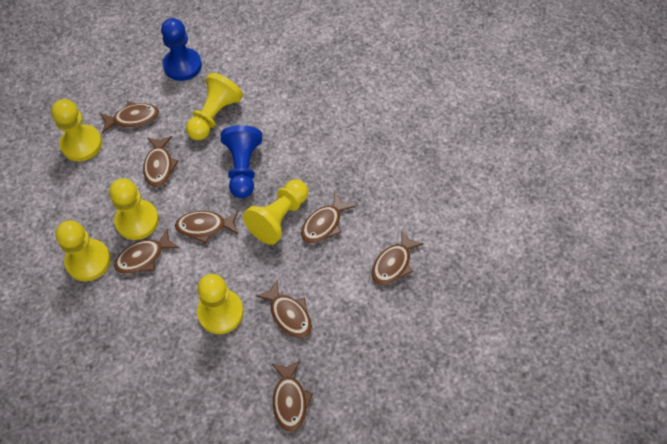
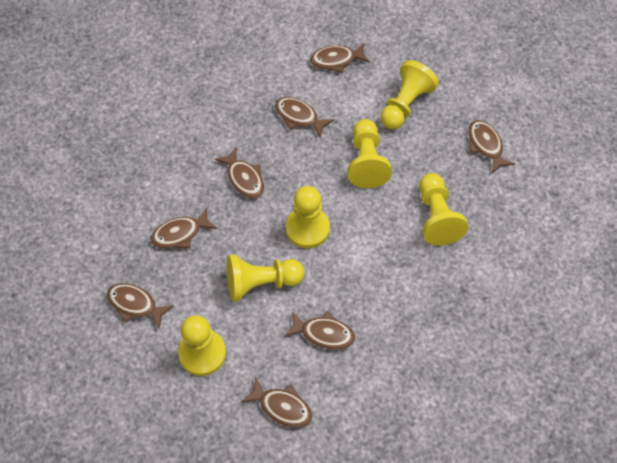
blue pawn: 2 -> 0

